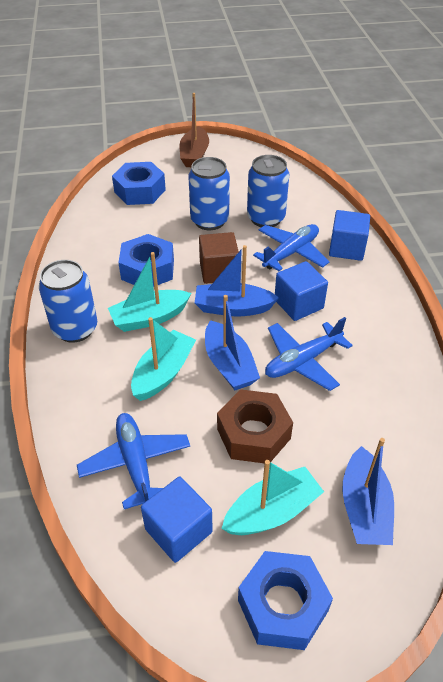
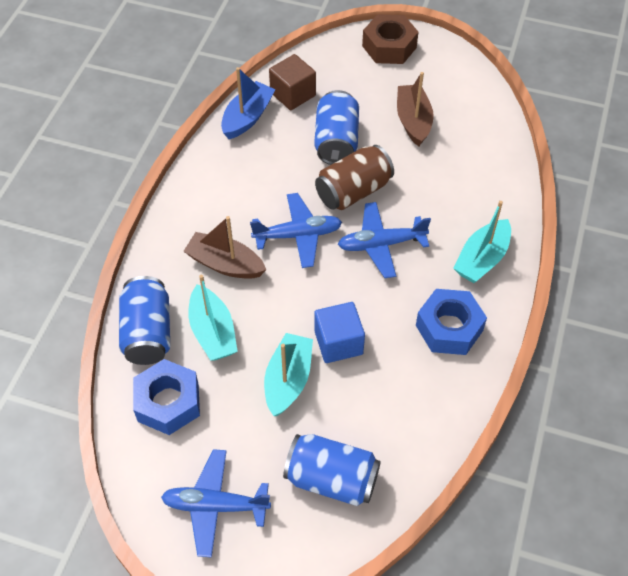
blue boat: 3 -> 1
blue cube: 3 -> 1
blue nut: 3 -> 2
brown boat: 1 -> 2
brown can: 0 -> 1

